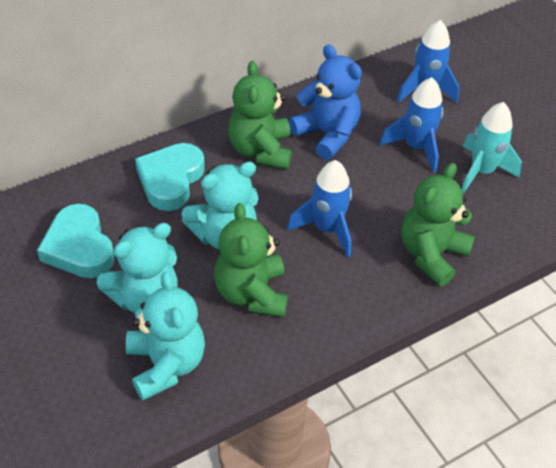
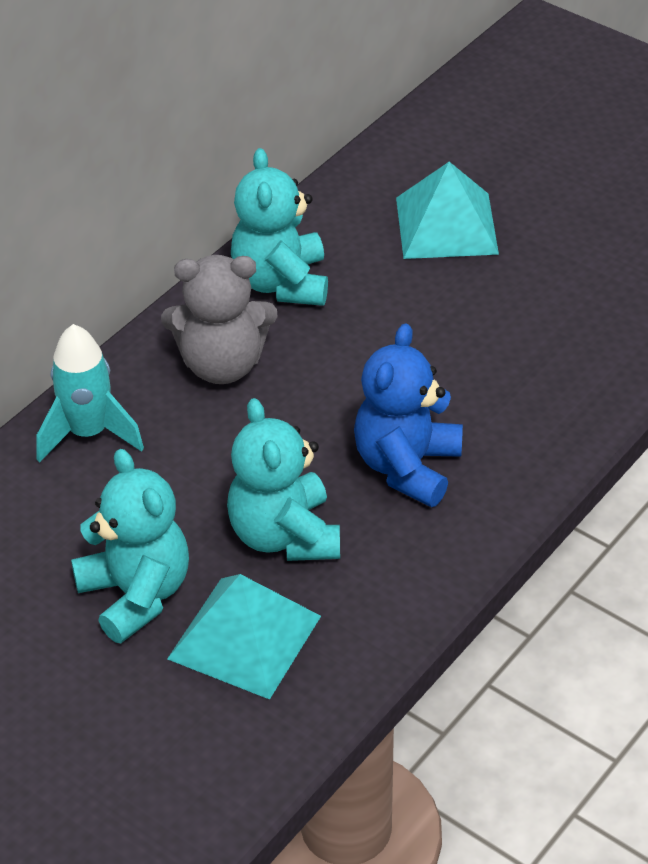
blue rocket: 3 -> 0
green teddy bear: 3 -> 0
grey teddy bear: 0 -> 1
turquoise heart: 2 -> 0
turquoise pyramid: 0 -> 2

